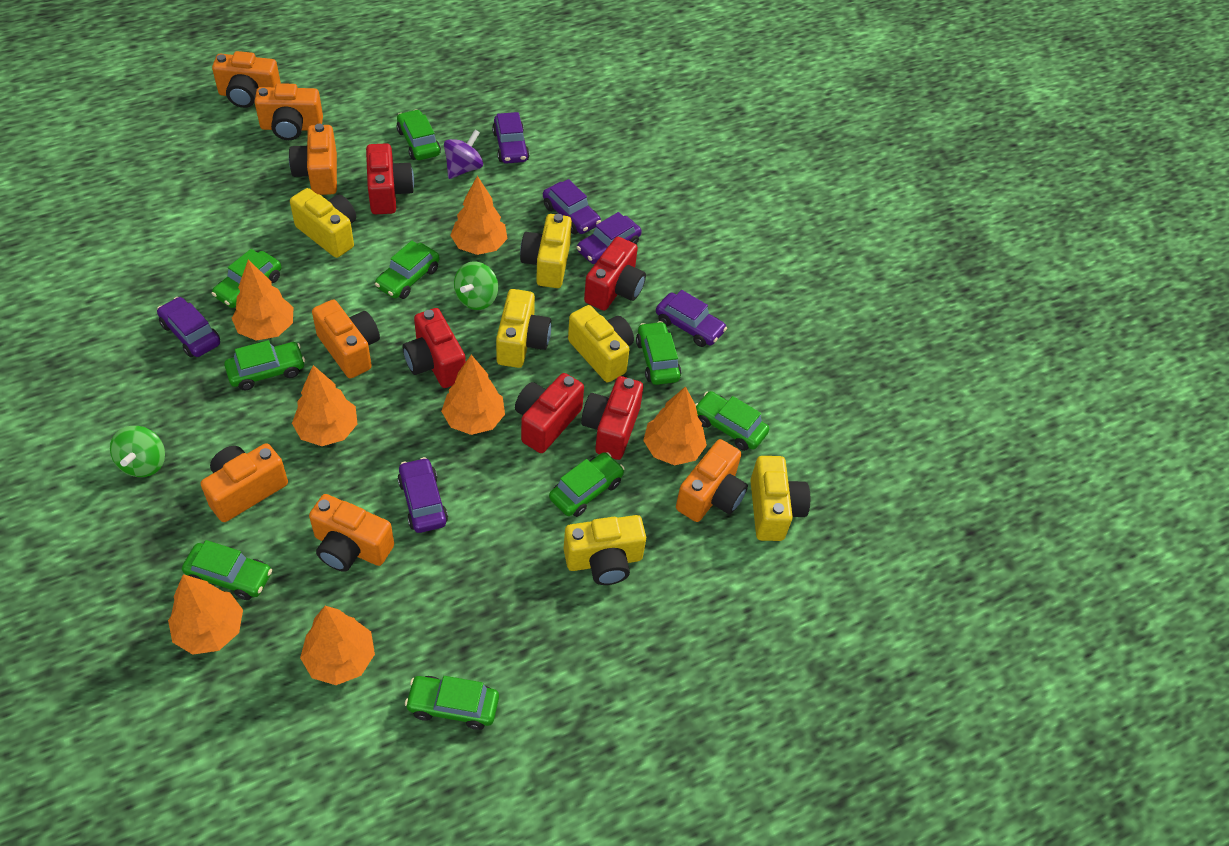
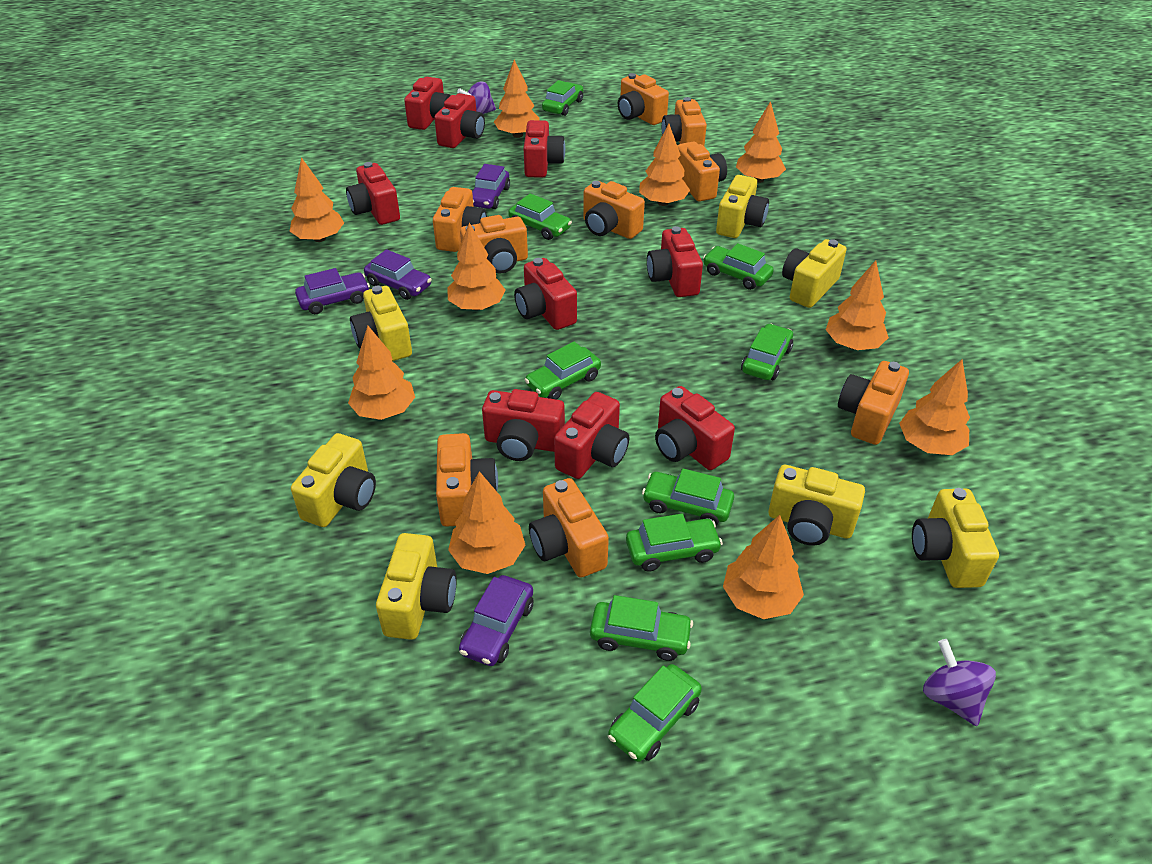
green spinning top: 2 -> 0
orange camera: 7 -> 9
orange tree: 7 -> 10
purple car: 6 -> 4
purple spinning top: 1 -> 2
red camera: 5 -> 9
yellow camera: 6 -> 7

